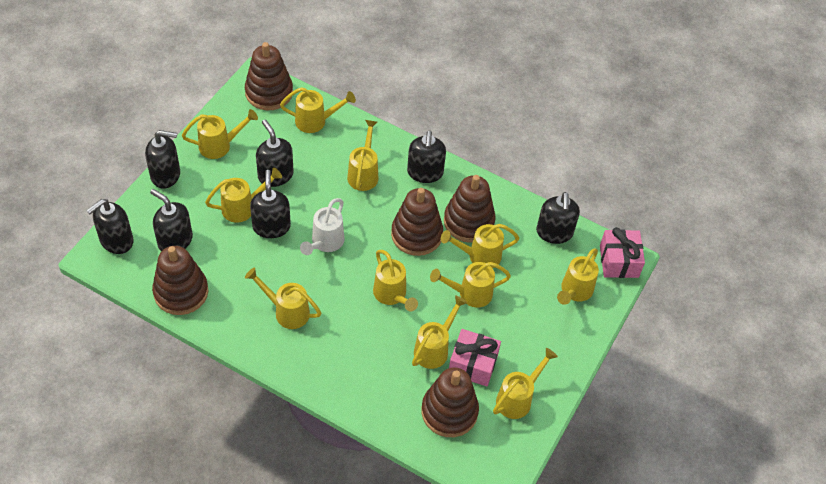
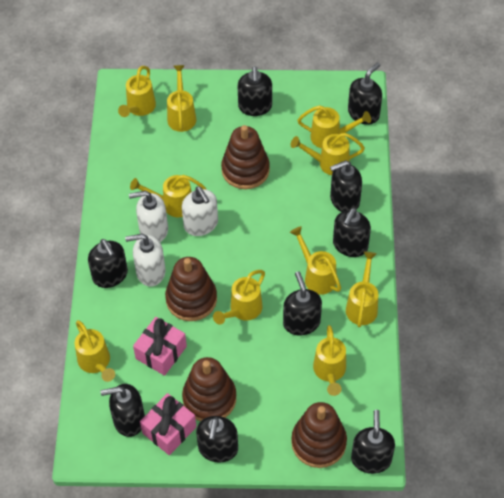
black soap dispenser: 7 -> 9
brown stacking toy: 5 -> 4
white soap dispenser: 0 -> 3
white watering can: 1 -> 0
yellow watering can: 11 -> 10

